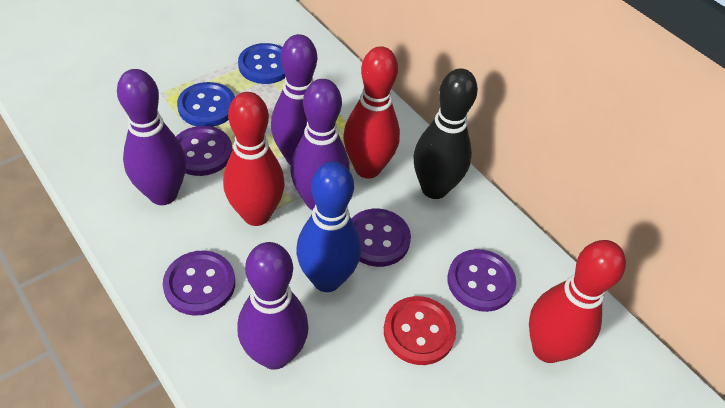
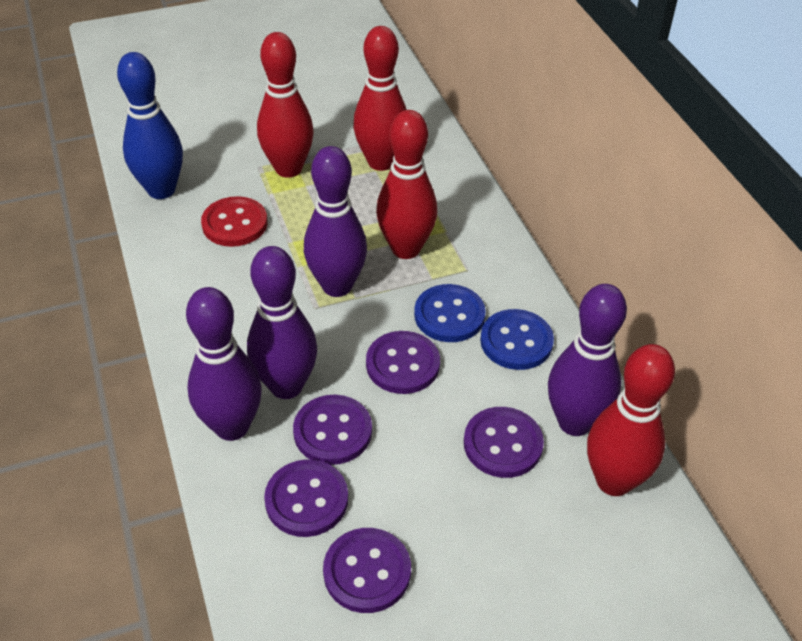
black bowling pin: 1 -> 0
purple button: 4 -> 5
red bowling pin: 3 -> 4

